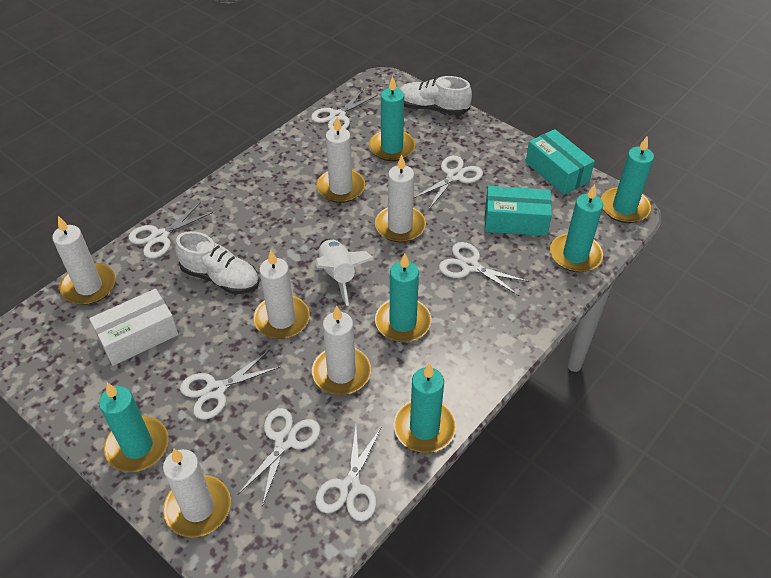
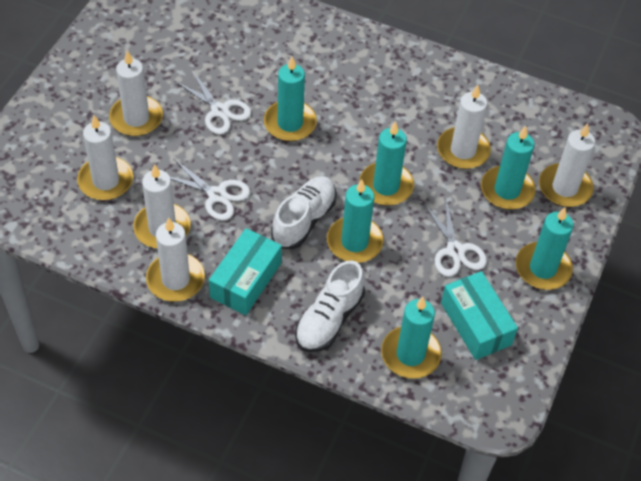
white box: 1 -> 0
white rocket: 1 -> 0
white scissors: 7 -> 3

